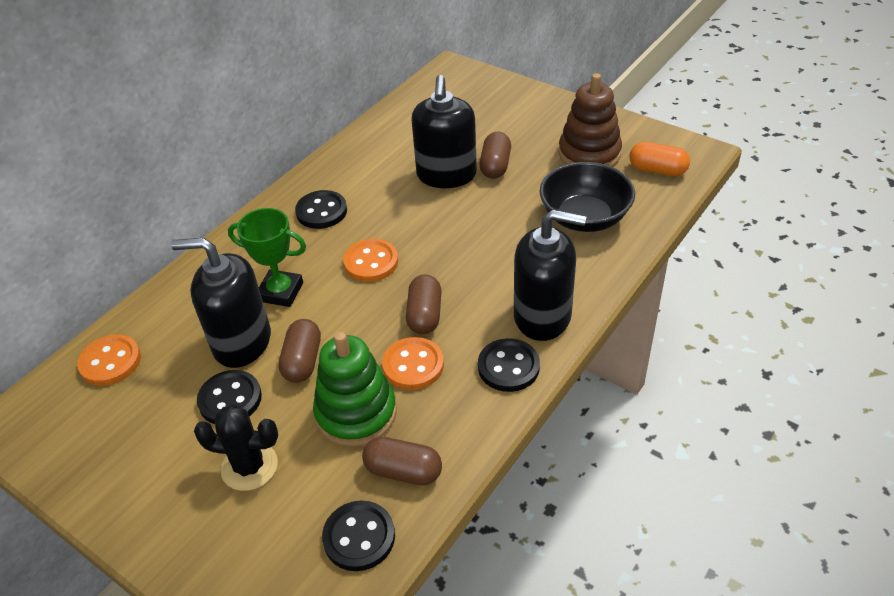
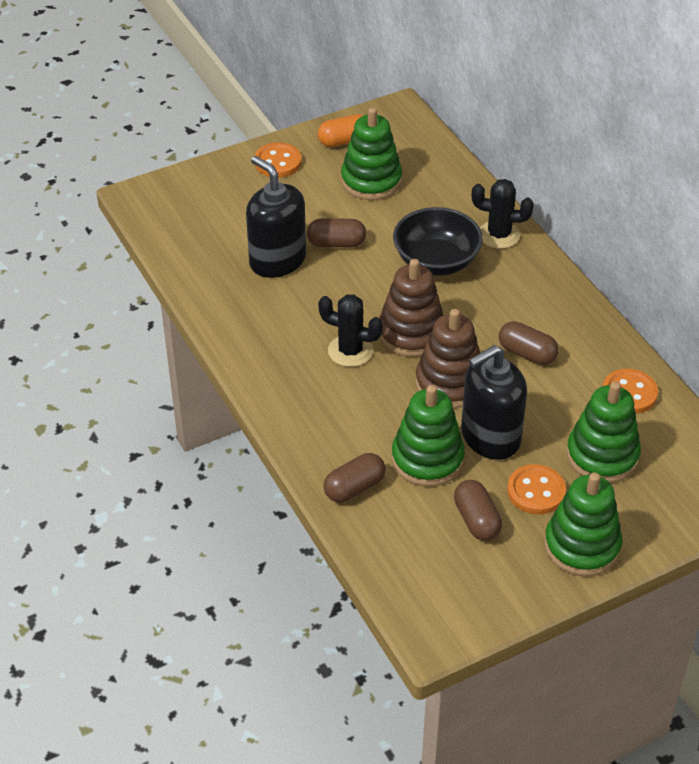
black button: 4 -> 0
black cactus: 1 -> 2
black soap dispenser: 3 -> 2
brown stacking toy: 1 -> 2
green stacking toy: 1 -> 4
green trophy: 1 -> 0

